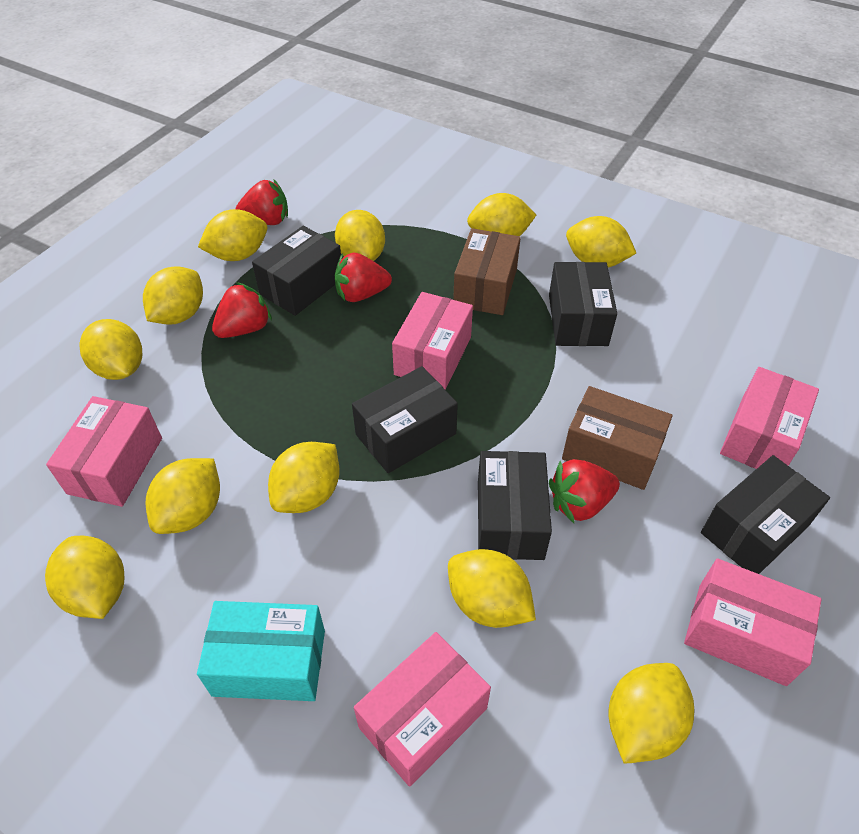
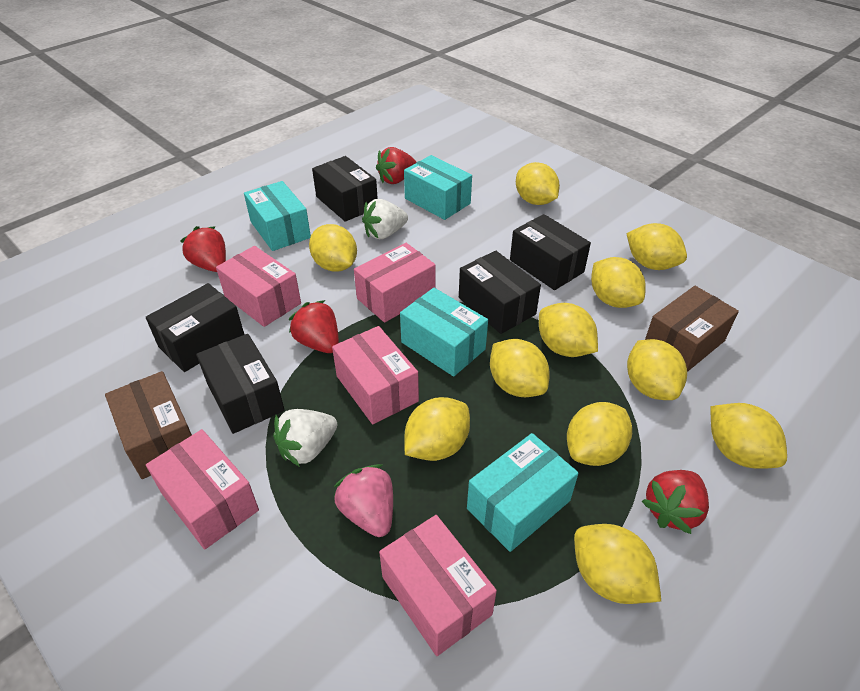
pink strawberry: 0 -> 1
turquoise box: 1 -> 4
white strawberry: 0 -> 2

